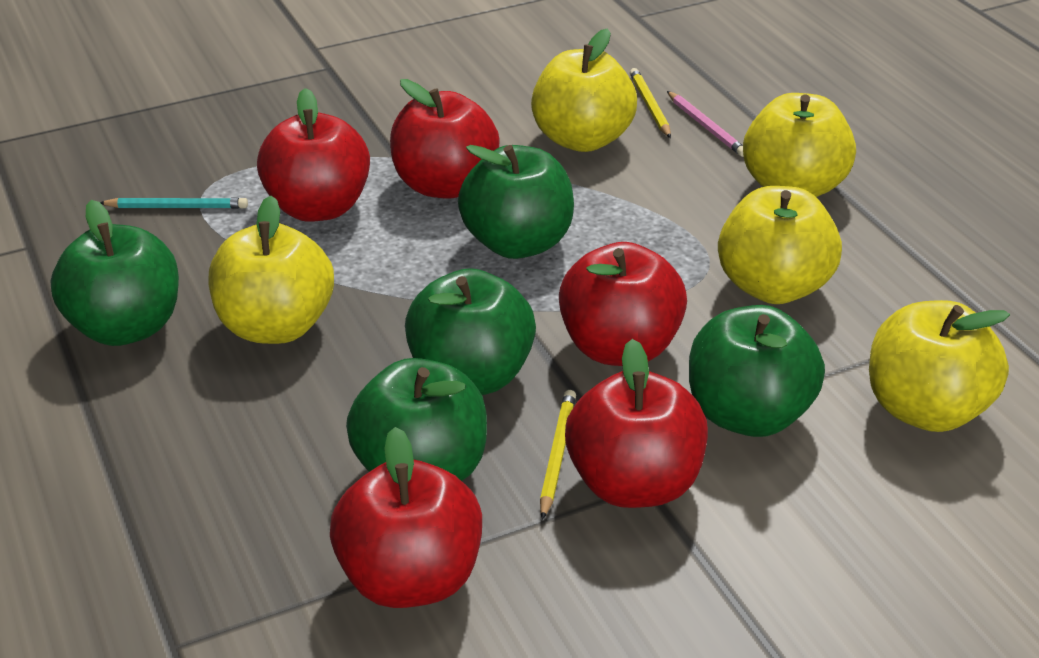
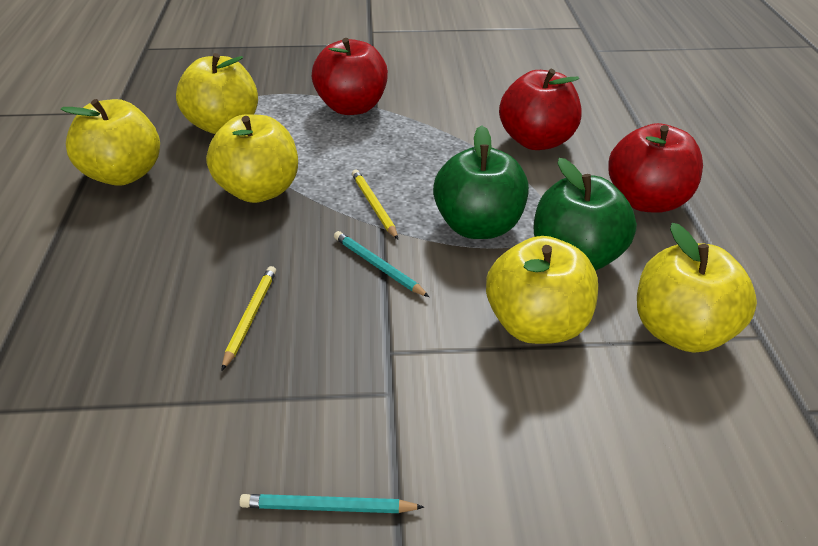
green apple: 5 -> 2
pink pencil: 1 -> 0
red apple: 5 -> 3
turquoise pencil: 1 -> 2

